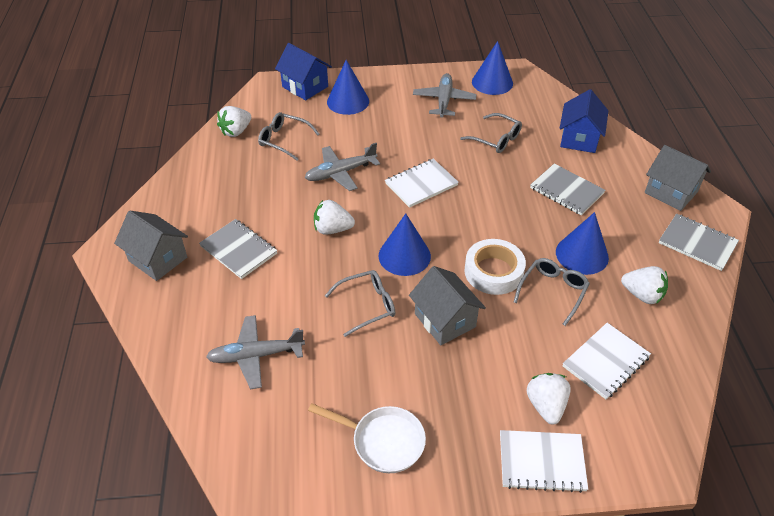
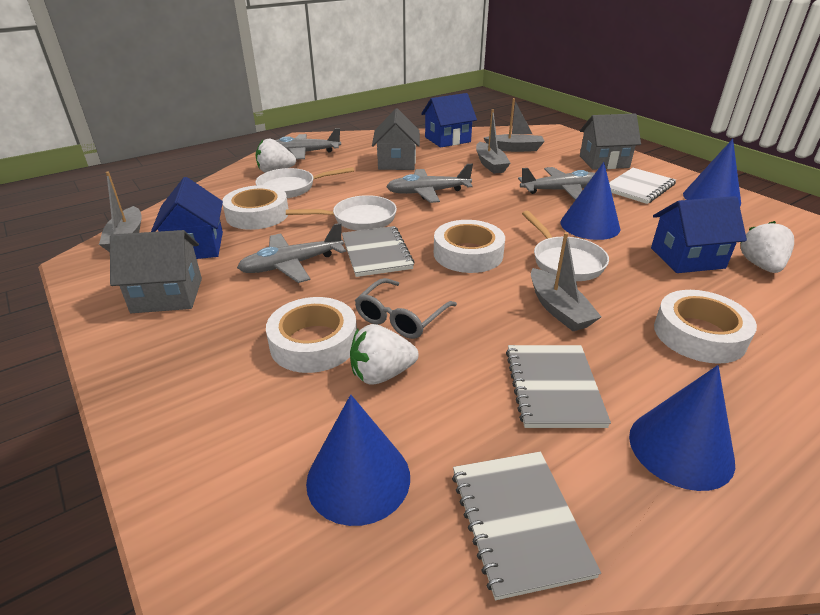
blue house: 2 -> 3
grey boat: 0 -> 4
grey glasses: 4 -> 1
grey plane: 3 -> 4
white notebook: 3 -> 1
white pan: 1 -> 3
white strawberry: 4 -> 3
white tape: 1 -> 4

